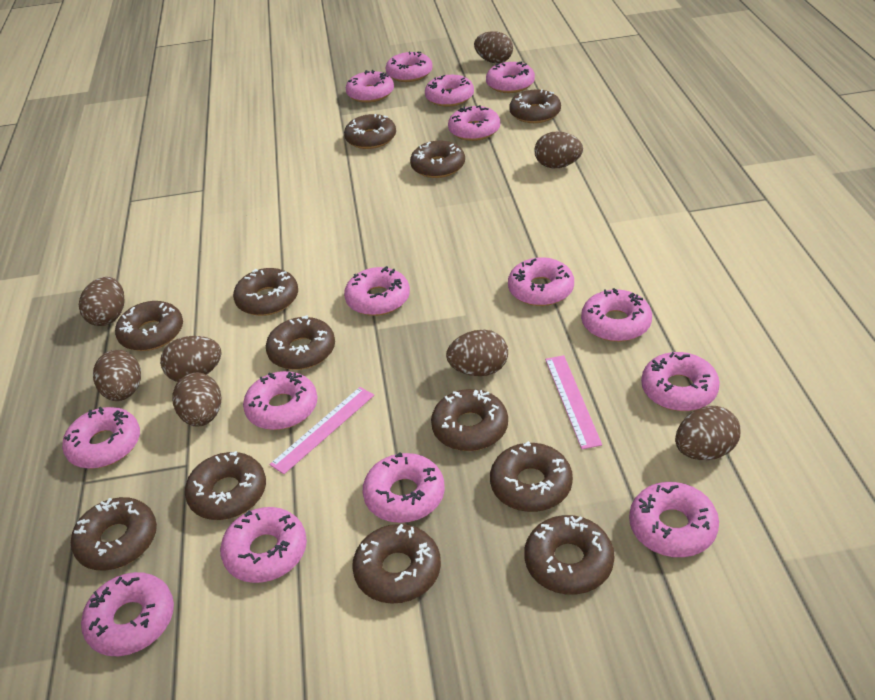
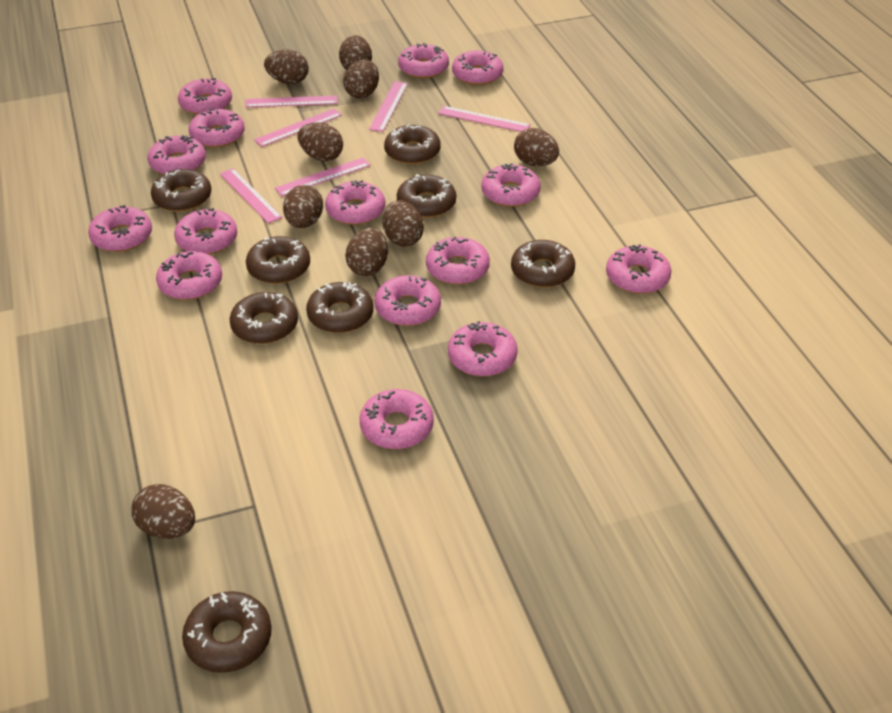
brown donut: 12 -> 8
brown egg: 8 -> 9
pink ruler: 2 -> 6

